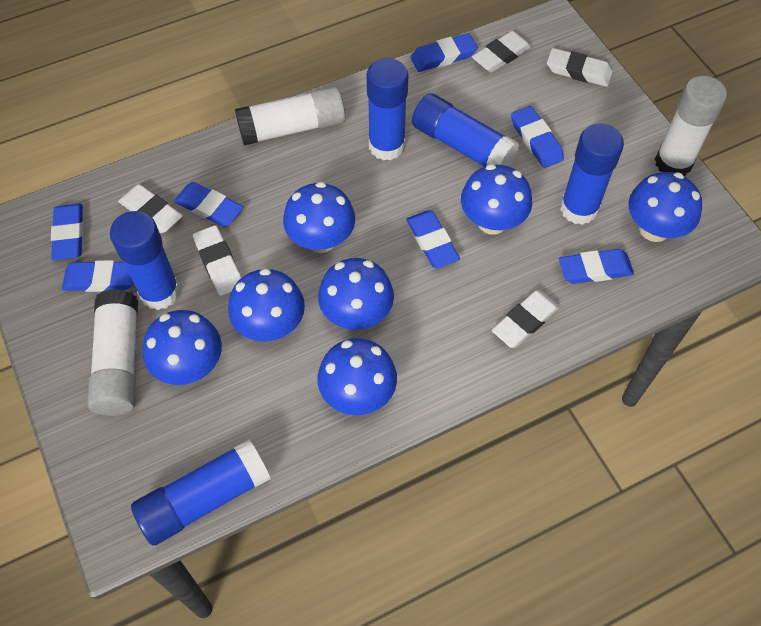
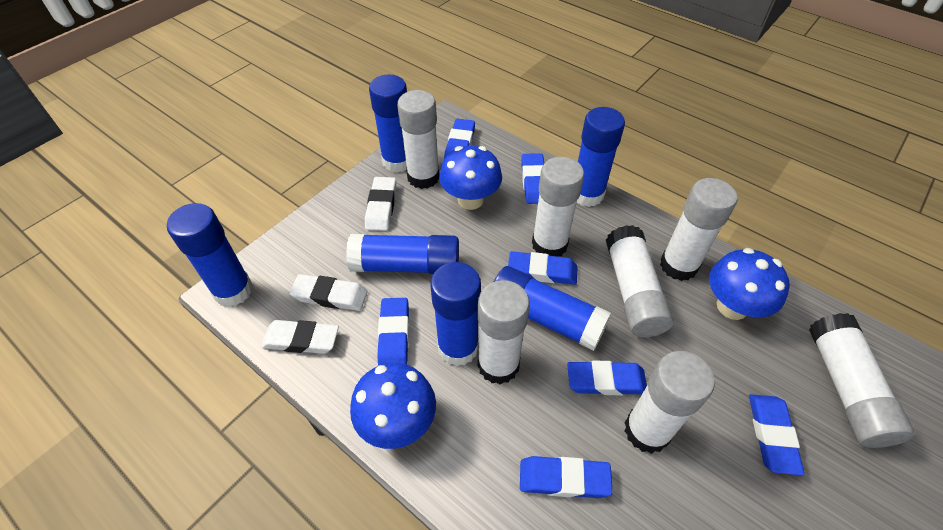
blue glue stick: 5 -> 6
blue mushroom: 7 -> 3
white eraser: 5 -> 3
white glue stick: 3 -> 7

